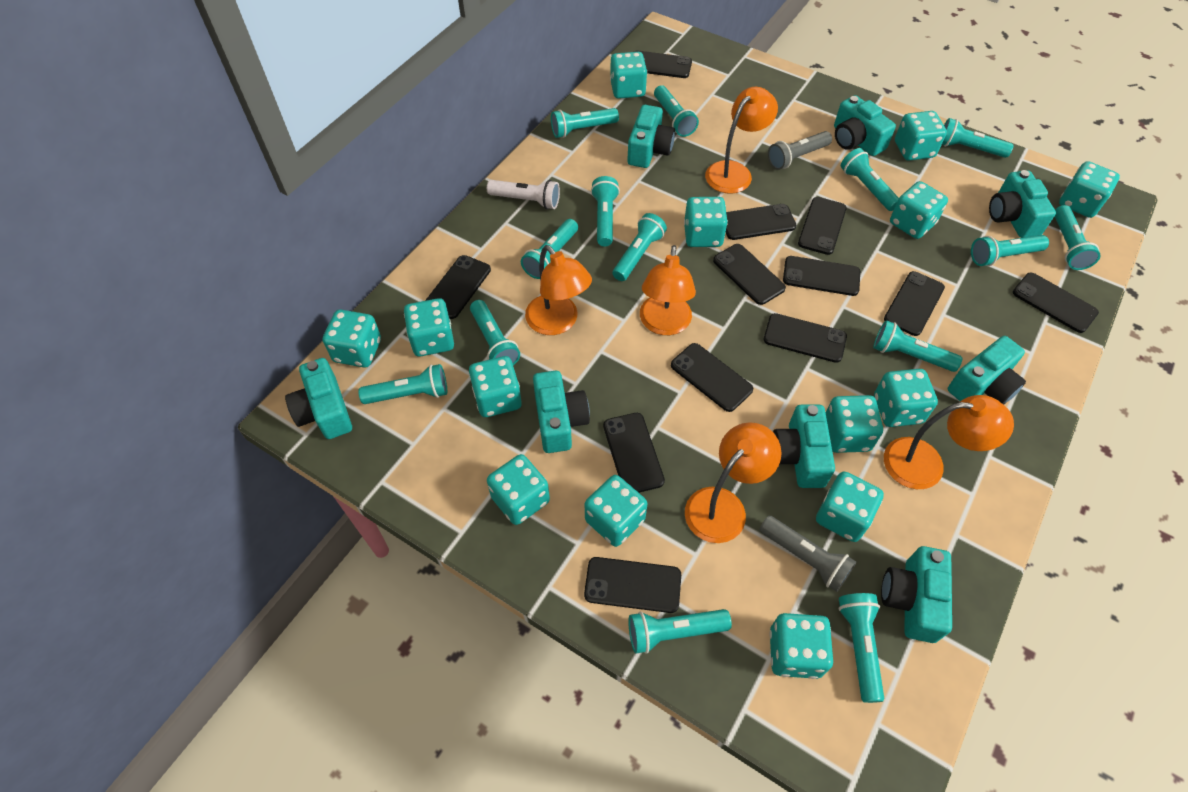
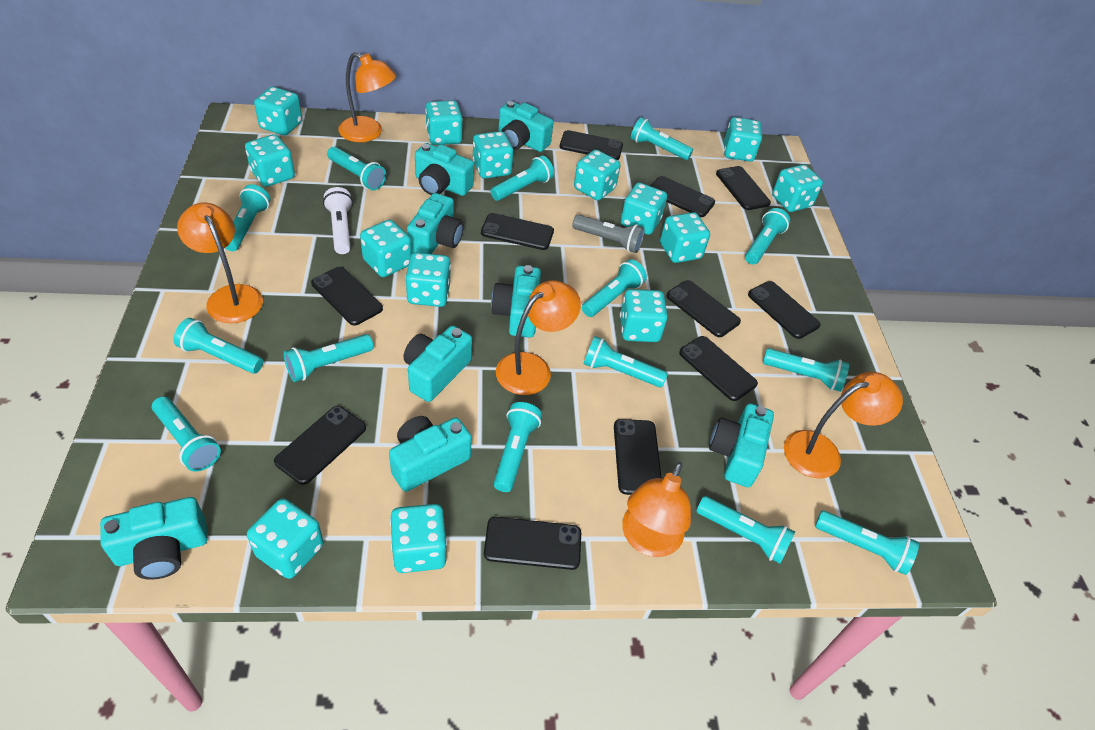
black phone: 12 -> 11
grey flashlight: 2 -> 1

